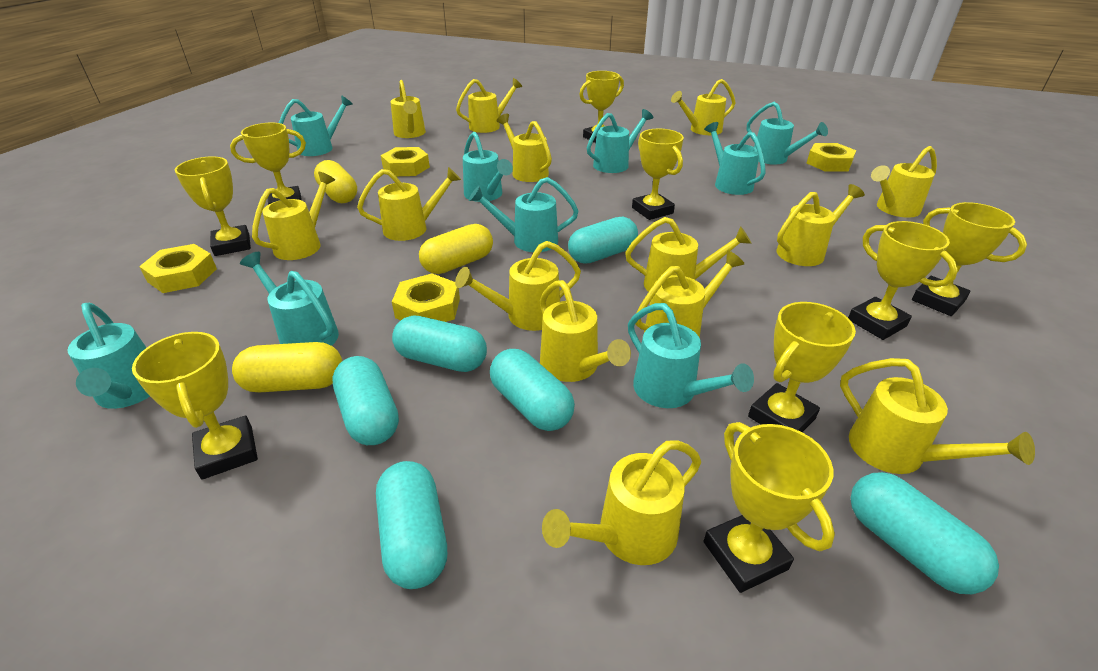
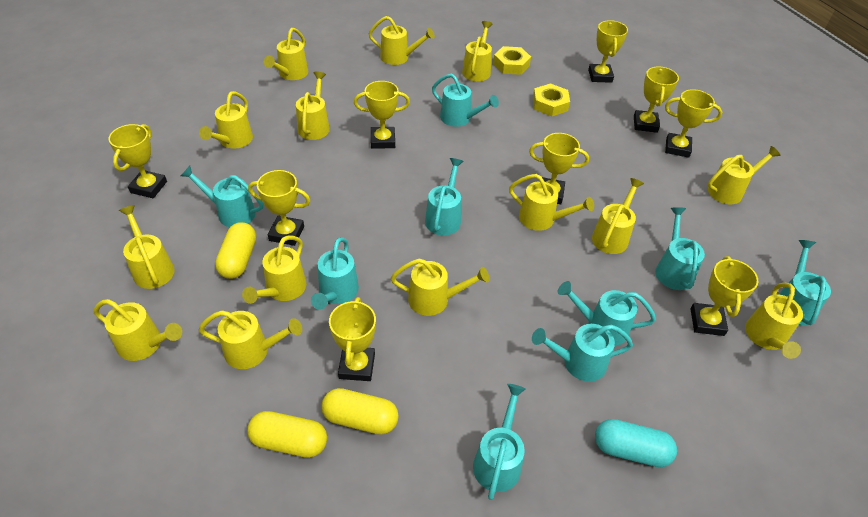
turquoise capsule: 6 -> 1
yellow nut: 4 -> 2

